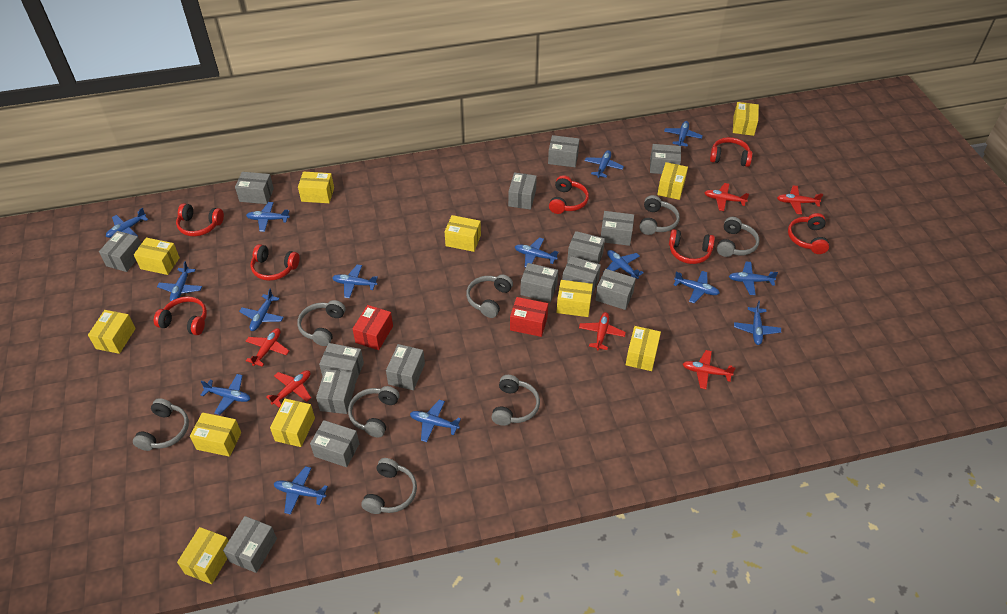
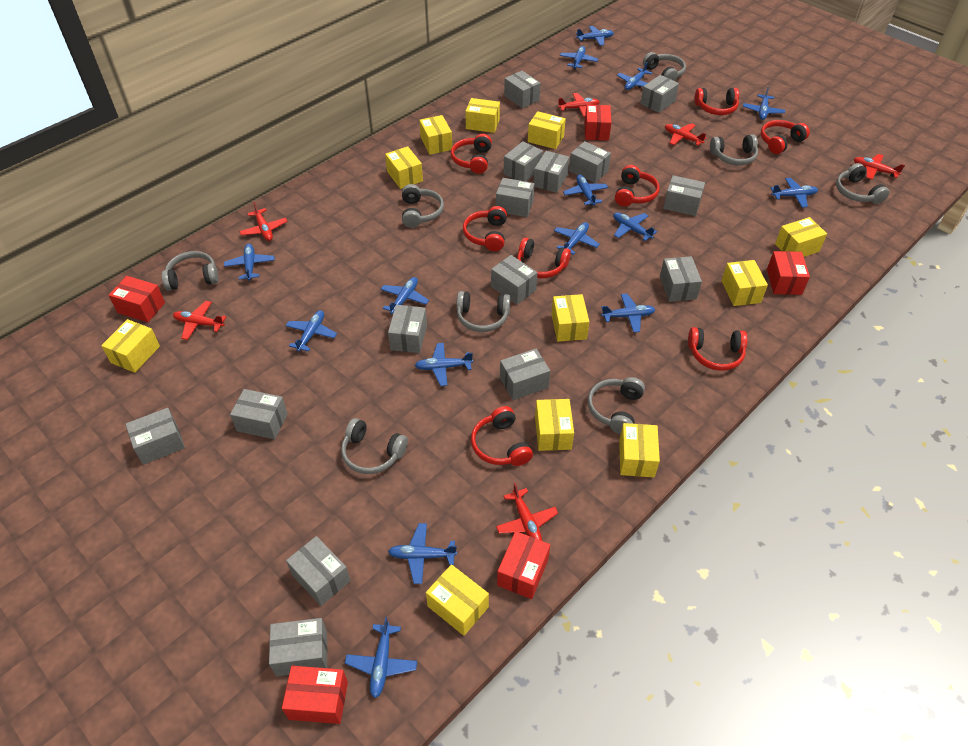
red box: 2 -> 5
red headphones: 7 -> 8

